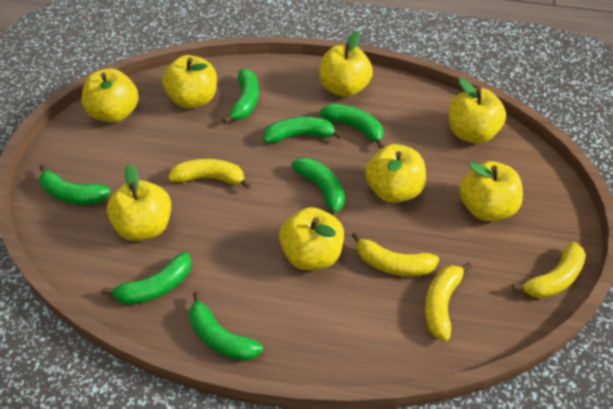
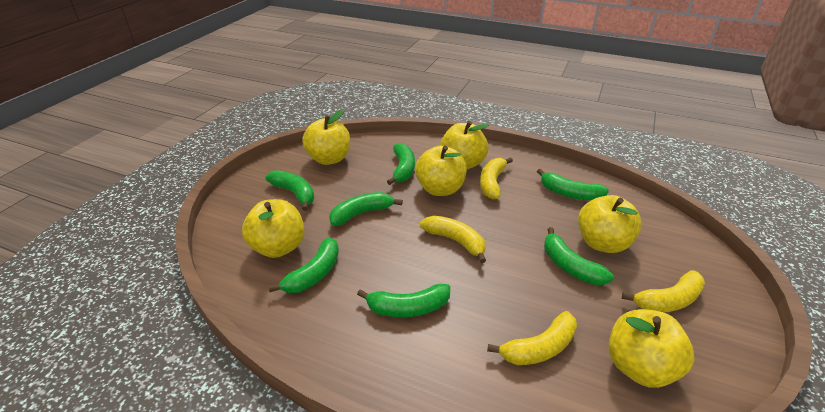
yellow apple: 8 -> 6

